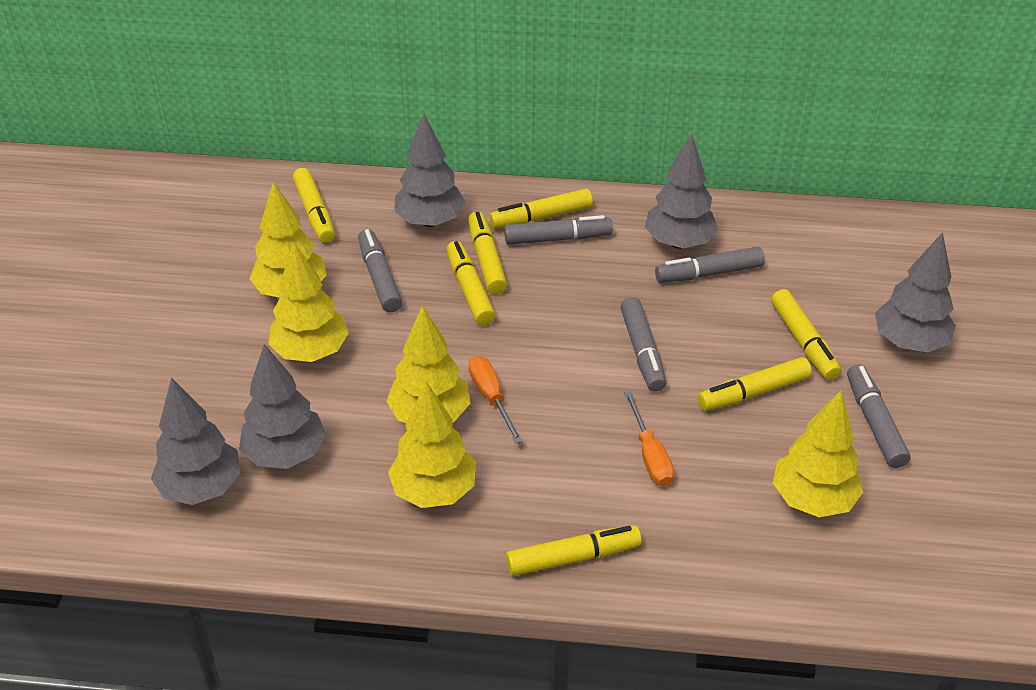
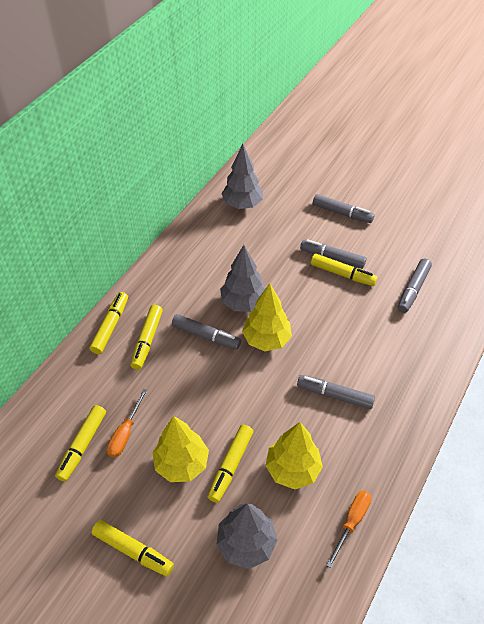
grey tree: 5 -> 3
yellow marker: 7 -> 6
yellow tree: 5 -> 3

